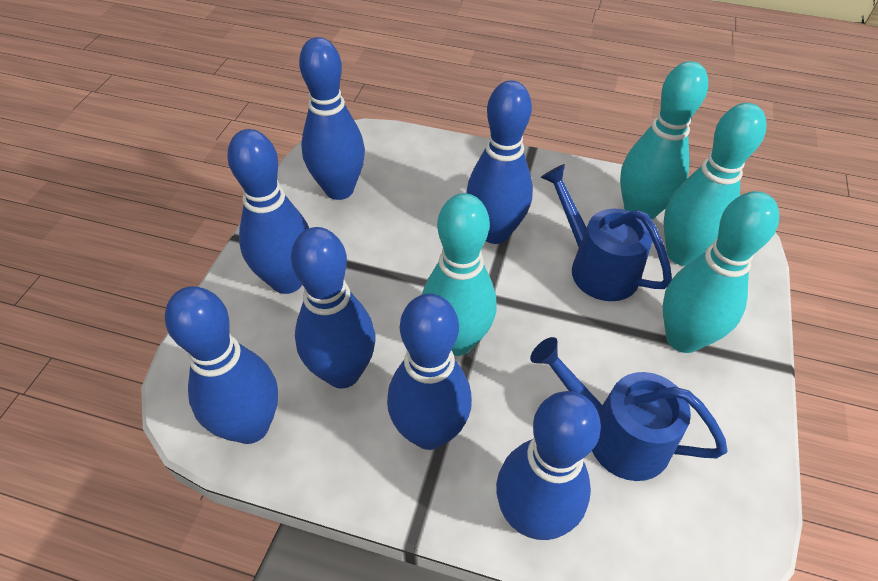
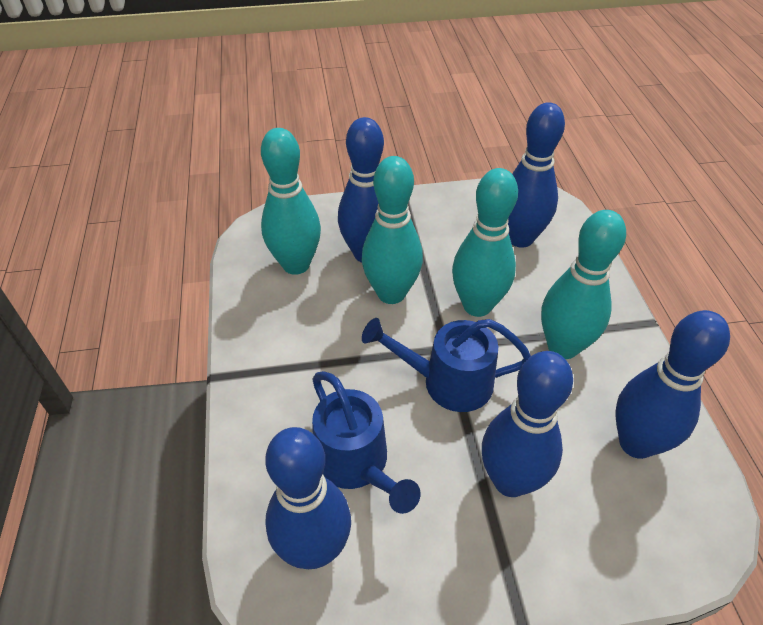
blue bowling pin: 7 -> 5

